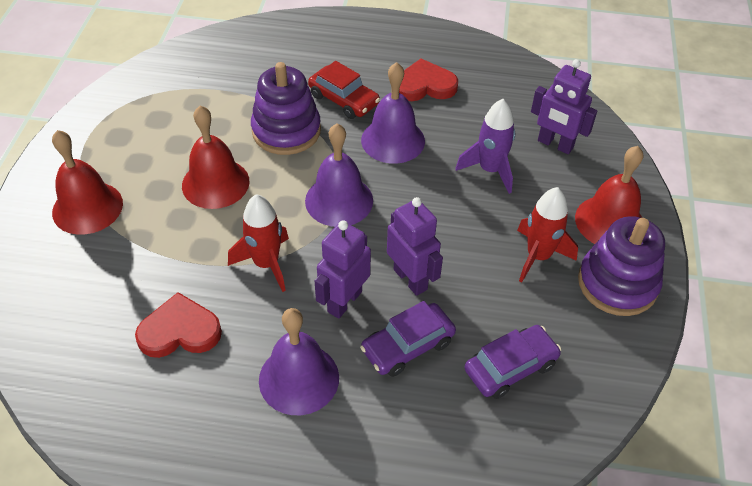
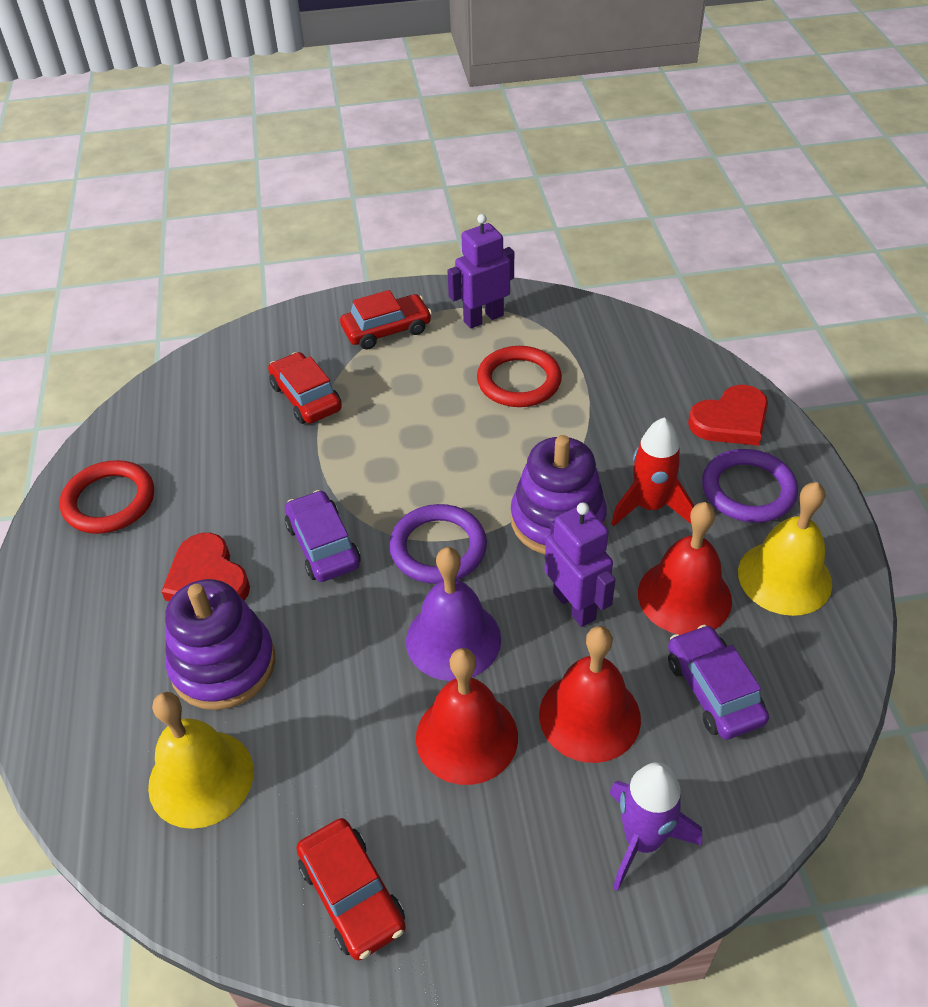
purple bell: 3 -> 1
purple ring: 0 -> 2
purple robot: 3 -> 2
red car: 1 -> 3
red ring: 0 -> 2
red rocket: 2 -> 1
yellow bell: 0 -> 2

